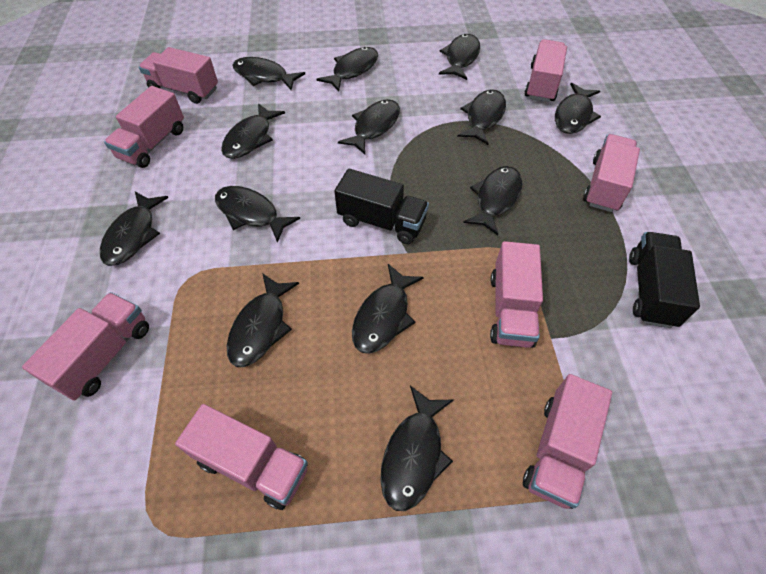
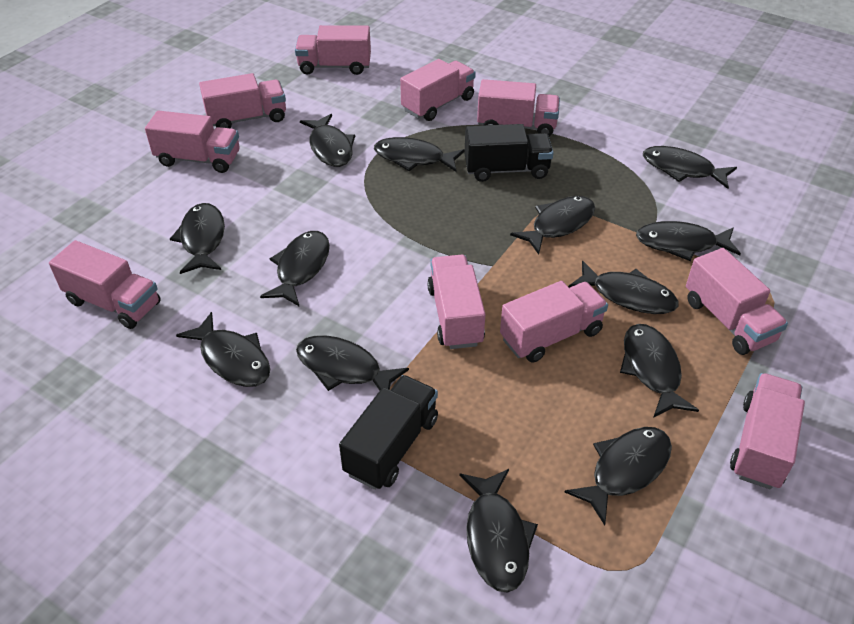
pink truck: 8 -> 10

